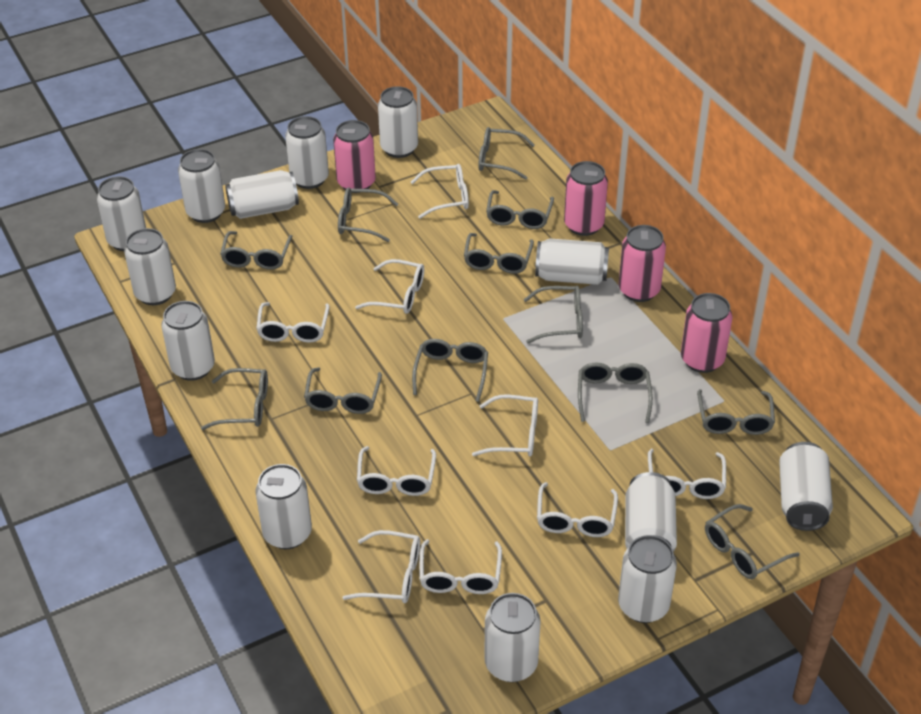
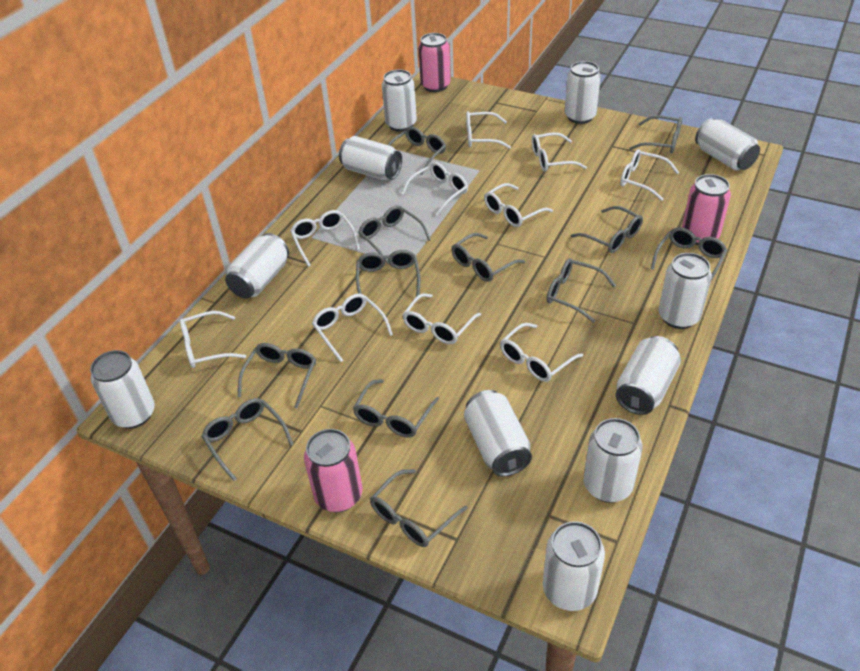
pink can: 4 -> 3
white can: 13 -> 11
white glasses: 9 -> 10

